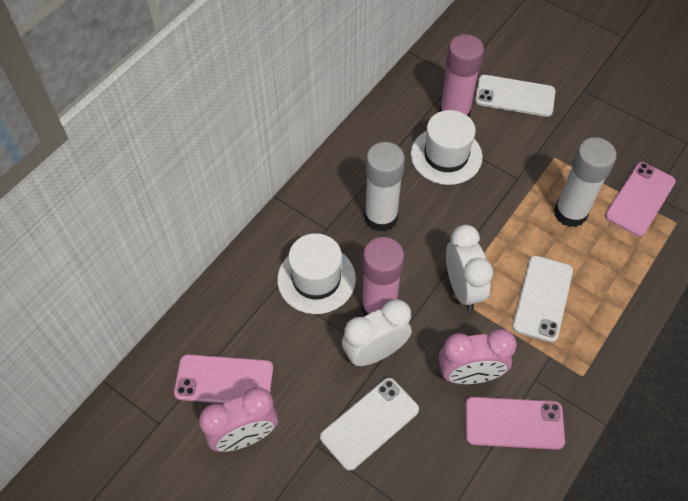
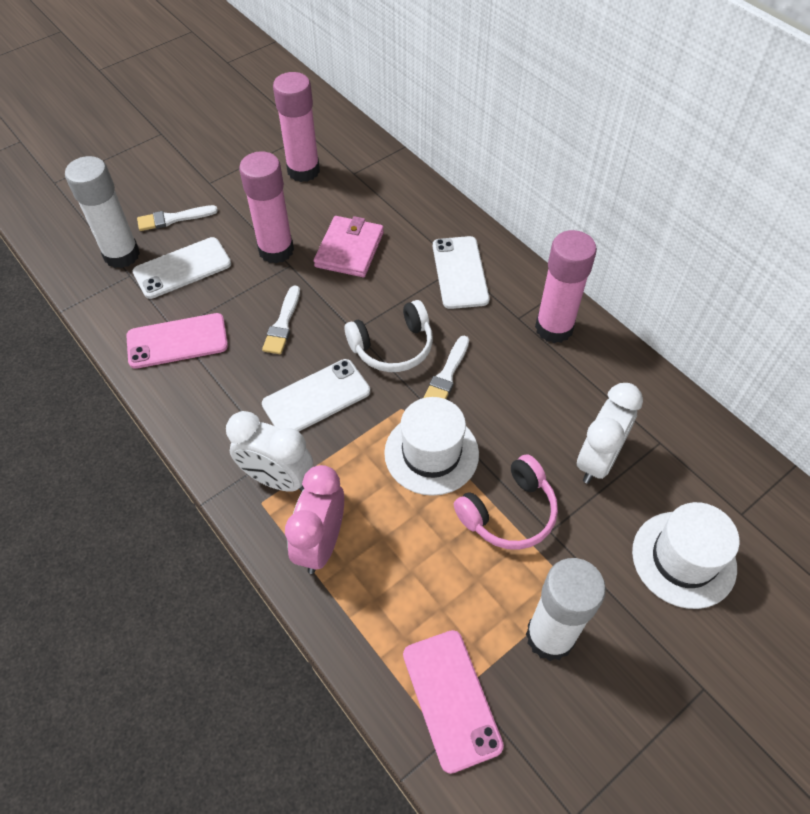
pink clock: 2 -> 1
pink glue stick: 2 -> 3
pink headphones: 0 -> 1
pink phone: 3 -> 2
pink wallet: 0 -> 1
white brush: 0 -> 3
white headphones: 0 -> 1

